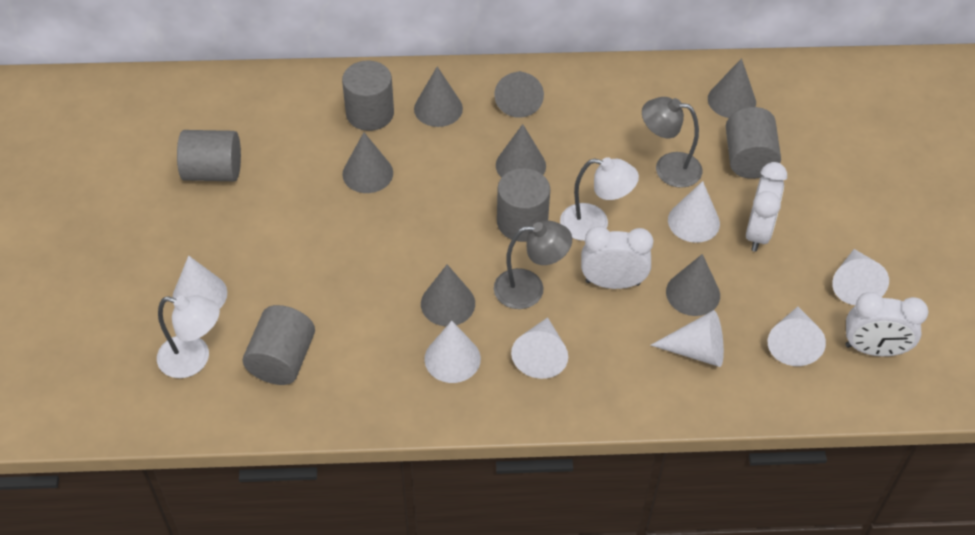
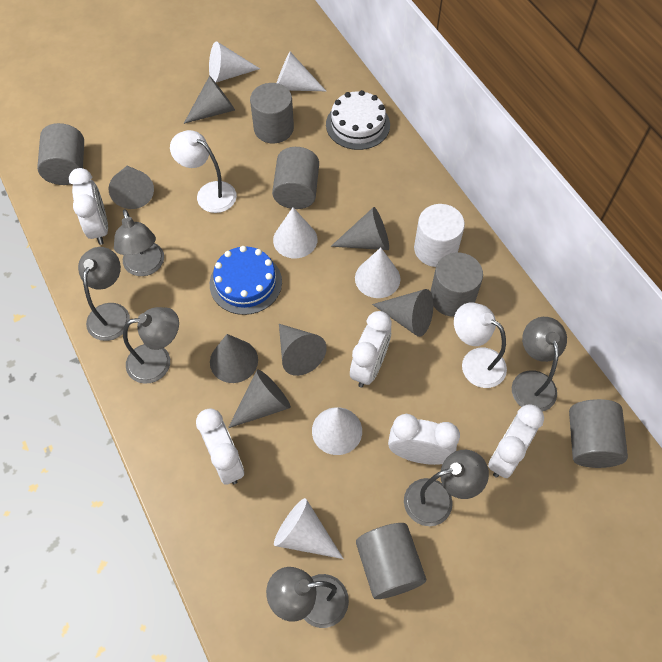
blue cake: 0 -> 1
grey cylinder: 5 -> 6
grey lamp: 2 -> 6
white cake: 0 -> 1
white clock: 3 -> 5
white cone: 7 -> 6
white cylinder: 0 -> 1

